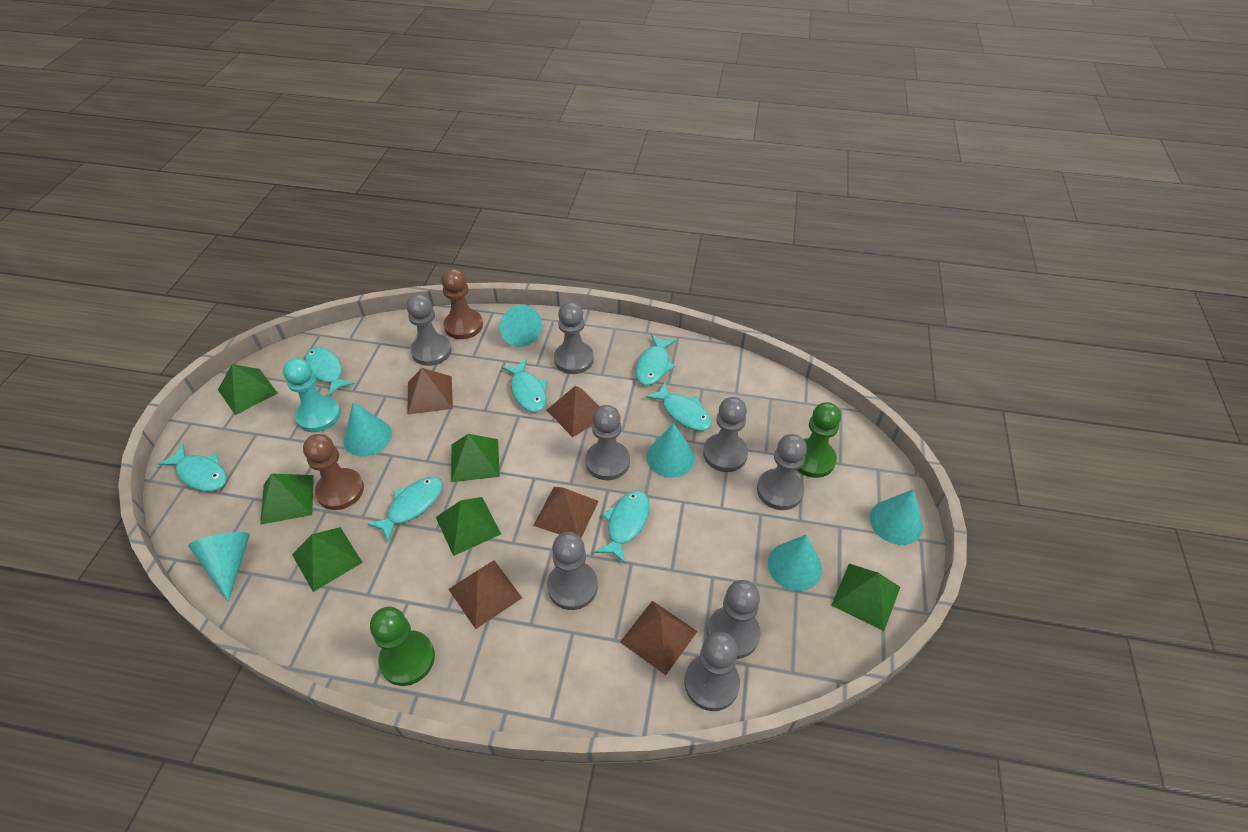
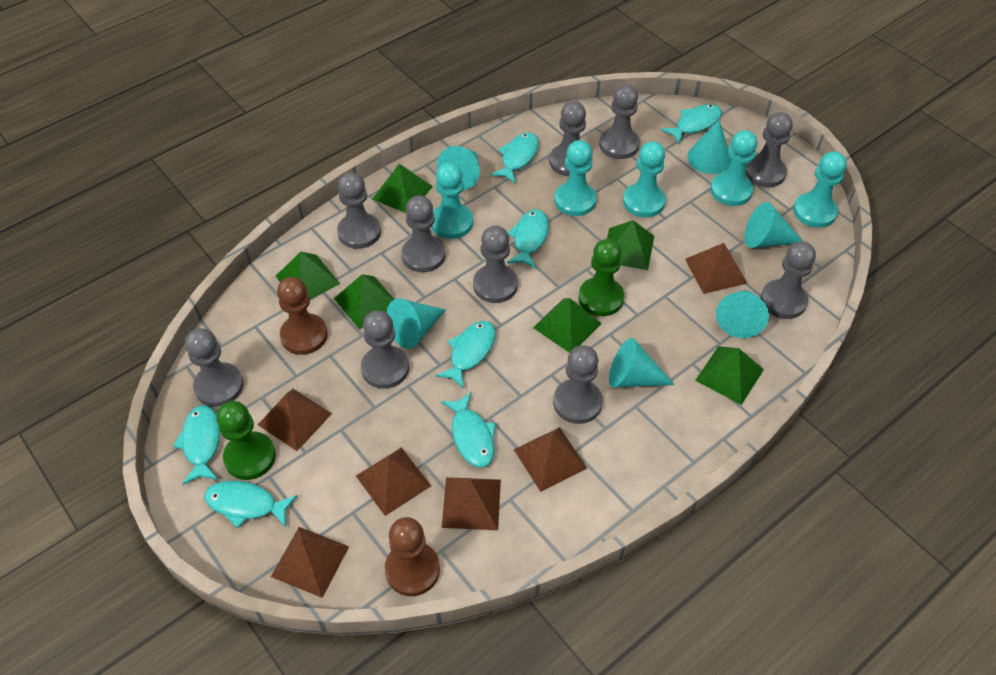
brown pyramid: 5 -> 6
grey pawn: 8 -> 10
turquoise pawn: 1 -> 5

